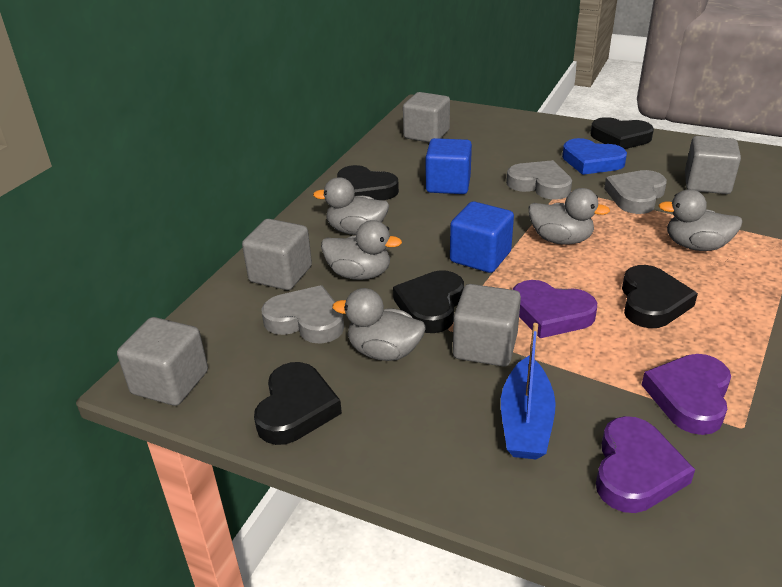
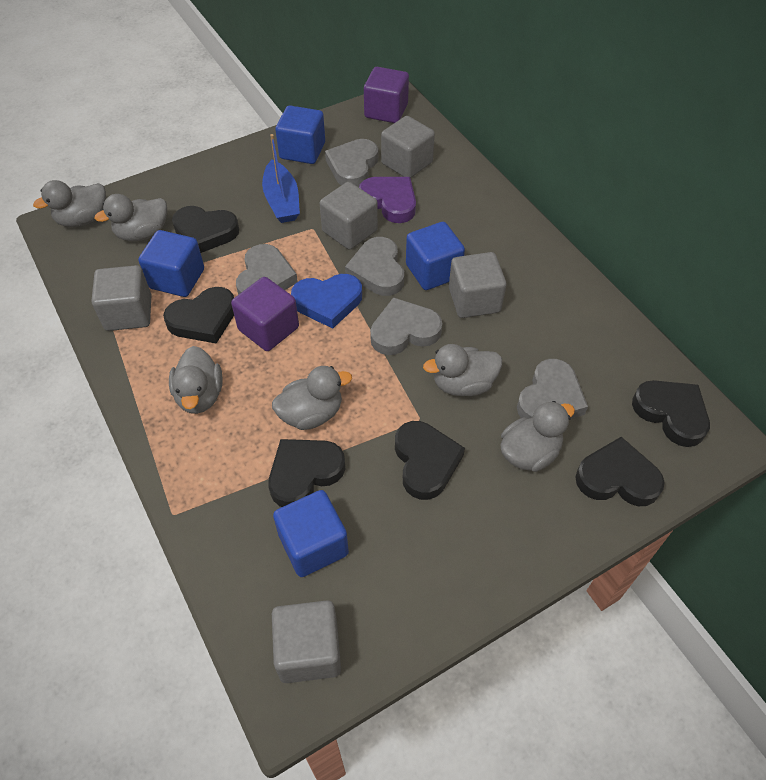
black heart: 5 -> 6
blue cube: 2 -> 4
grey duck: 5 -> 6
grey heart: 3 -> 5
purple cube: 0 -> 2
purple heart: 3 -> 1

